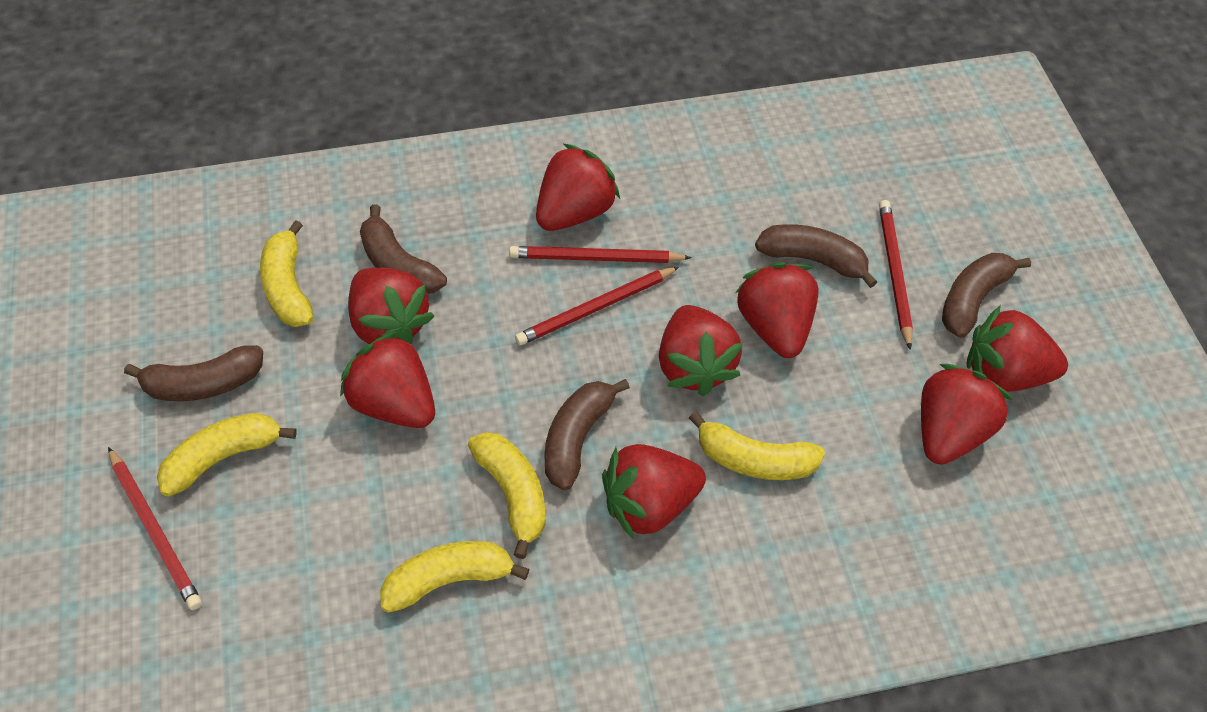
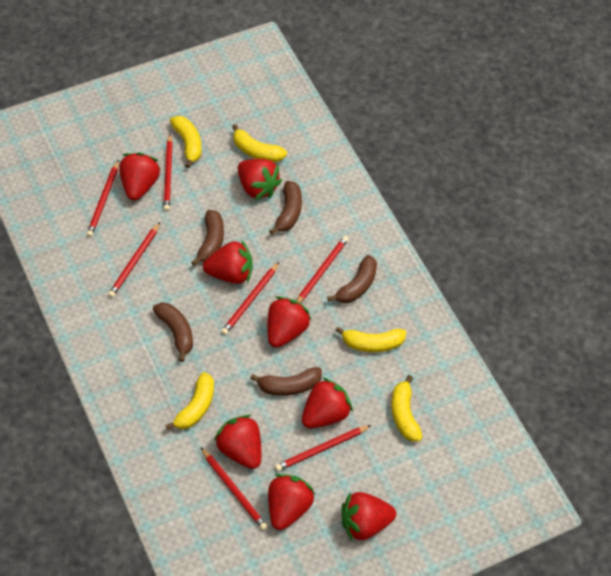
red pencil: 4 -> 7

